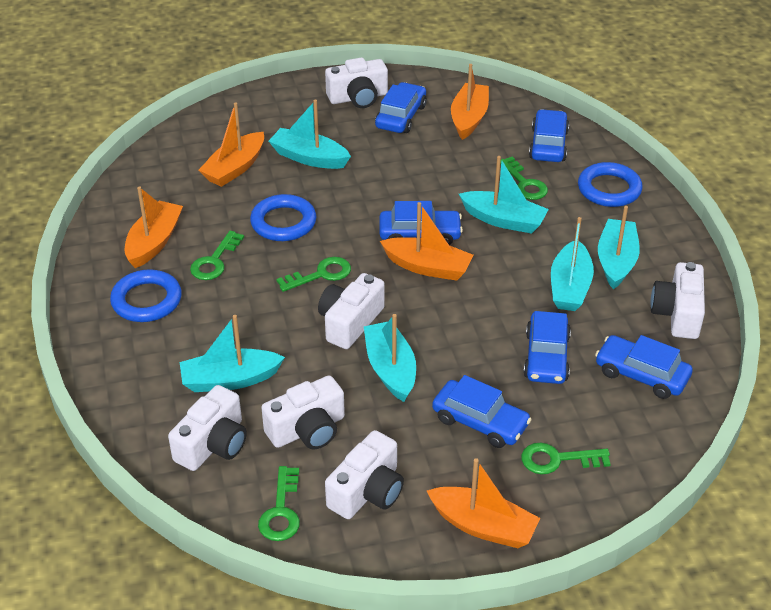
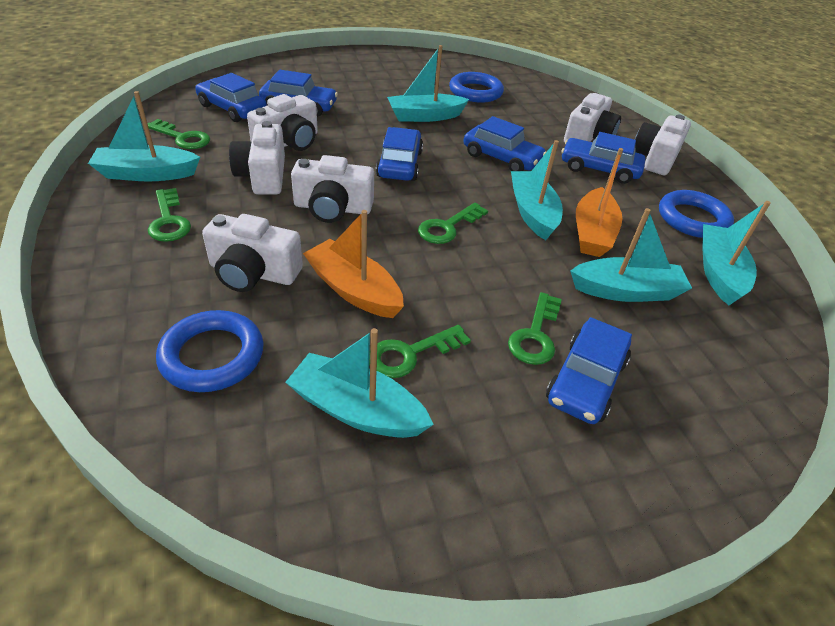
orange boat: 5 -> 2

